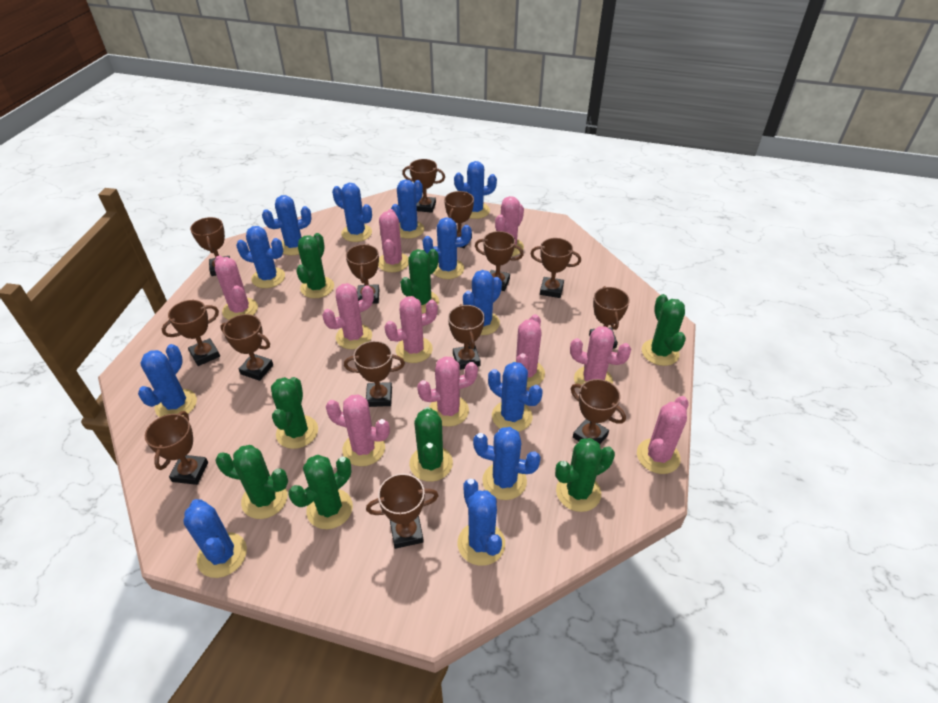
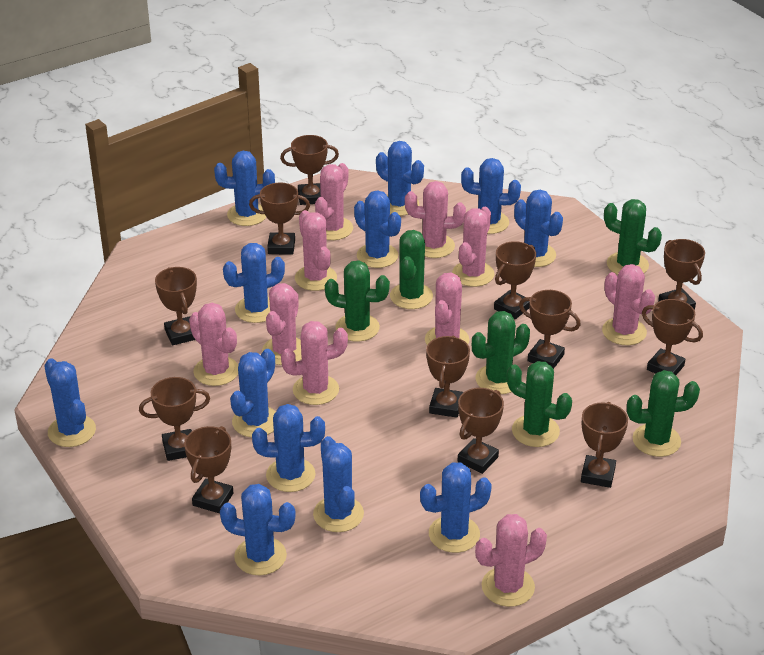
brown trophy: 14 -> 12
green cactus: 8 -> 6

